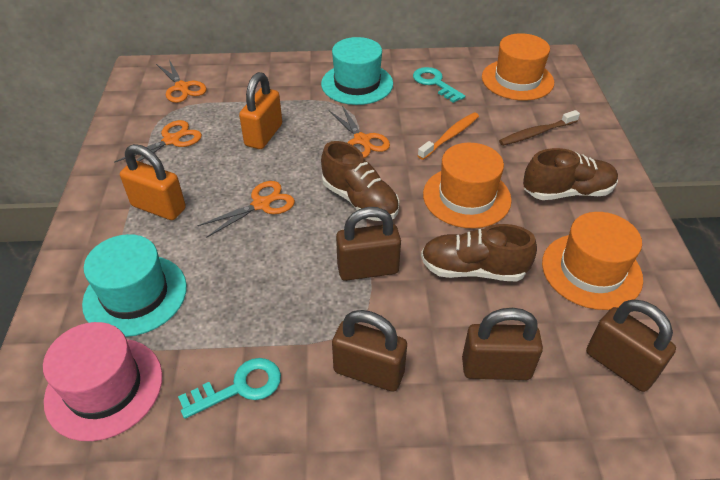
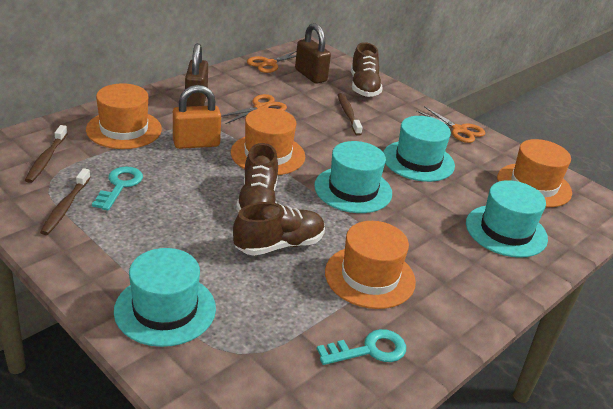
brown padlock: 4 -> 2
brown toothbrush: 1 -> 3
orange hat: 3 -> 4
orange padlock: 2 -> 1
orange scissors: 4 -> 3
orange toothbrush: 1 -> 0
pink hat: 1 -> 0
turquoise hat: 2 -> 4

